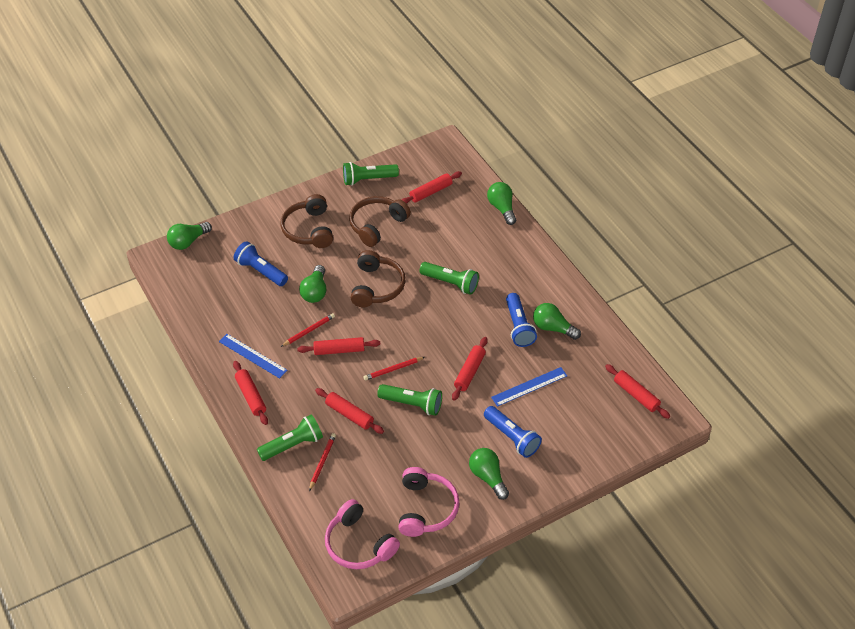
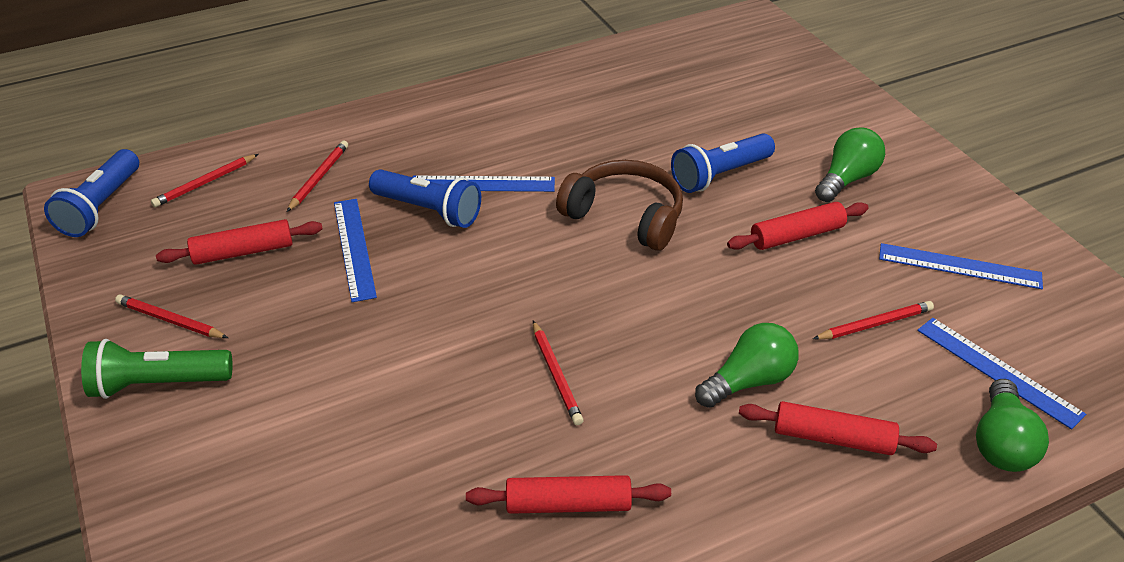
blue ruler: 2 -> 4
brown headphones: 3 -> 1
green flashlight: 4 -> 1
green light bulb: 5 -> 3
pink headphones: 2 -> 0
red pencil: 3 -> 5
red rolling pin: 6 -> 4

